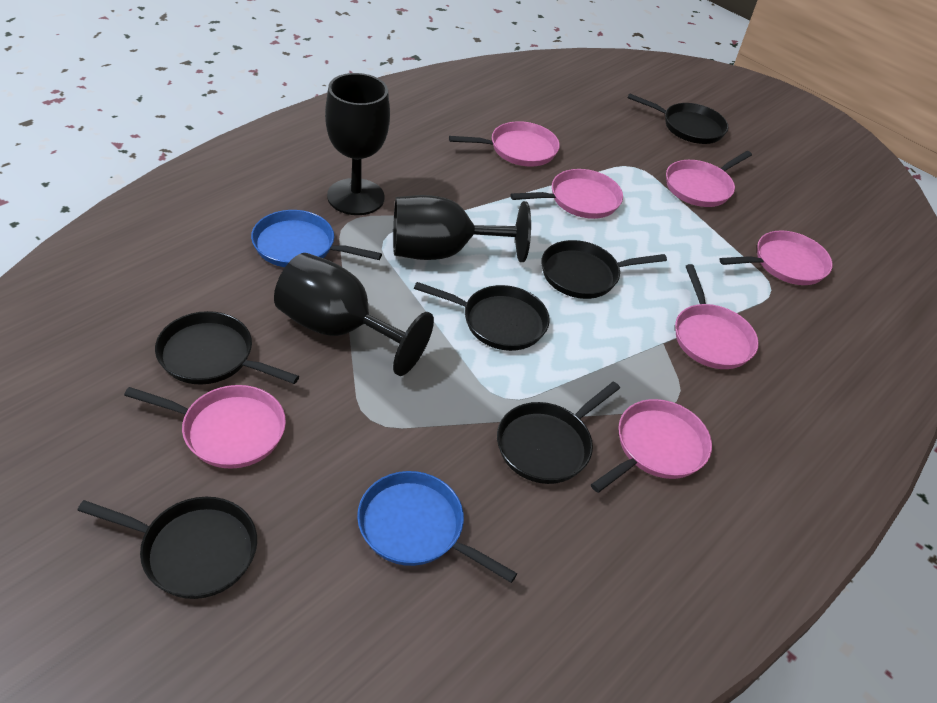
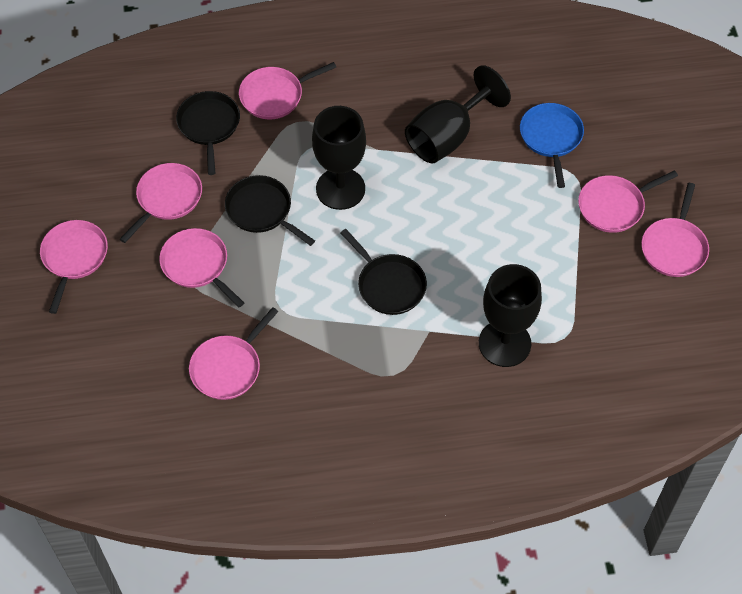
black pan: 6 -> 3
blue pan: 2 -> 1

